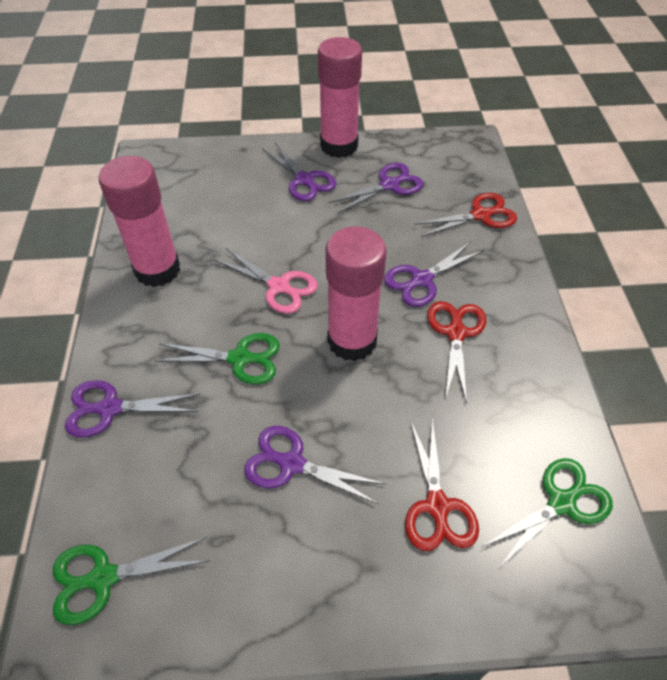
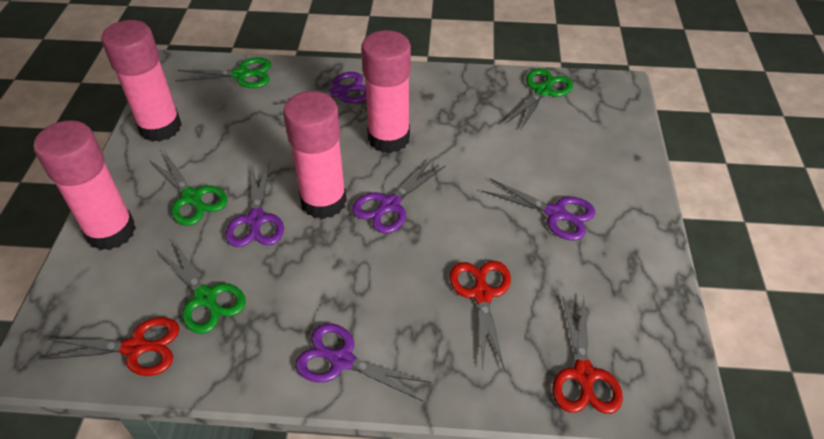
green scissors: 3 -> 4
pink glue stick: 3 -> 4
pink scissors: 1 -> 0

